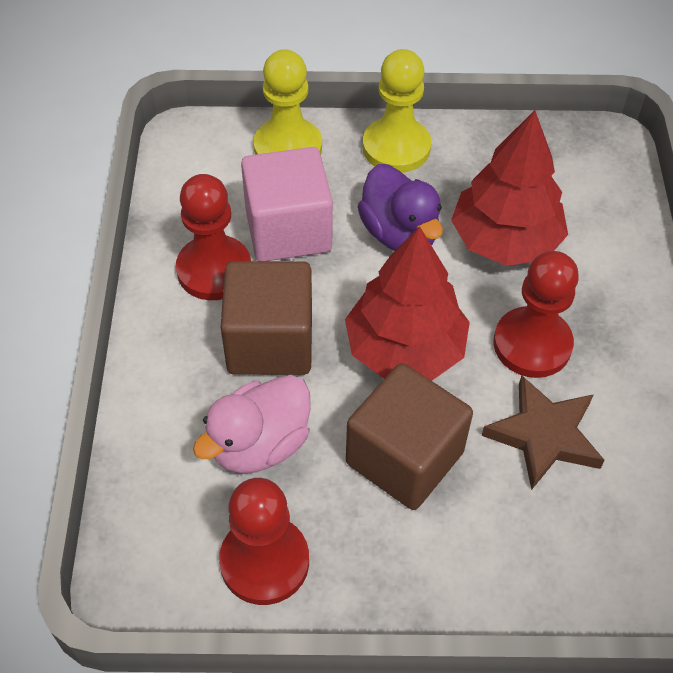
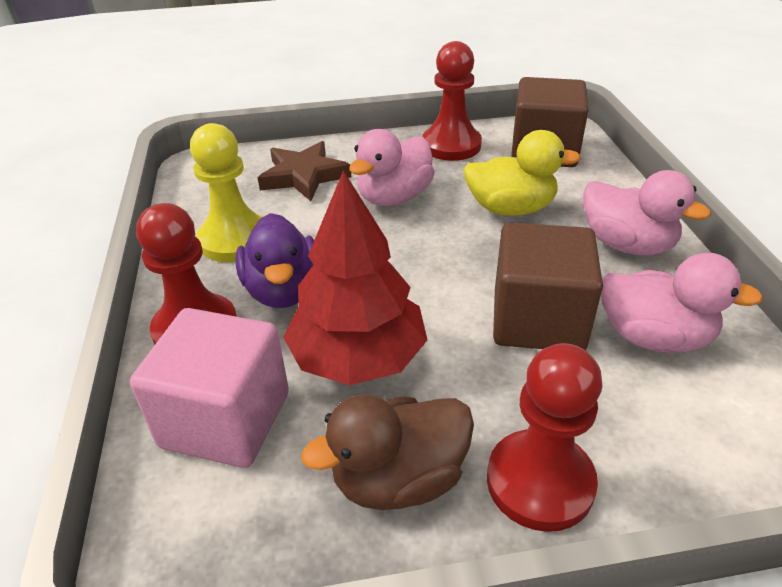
brown duck: 0 -> 1
pink duck: 1 -> 3
red tree: 2 -> 1
yellow duck: 0 -> 1
yellow pawn: 2 -> 1

